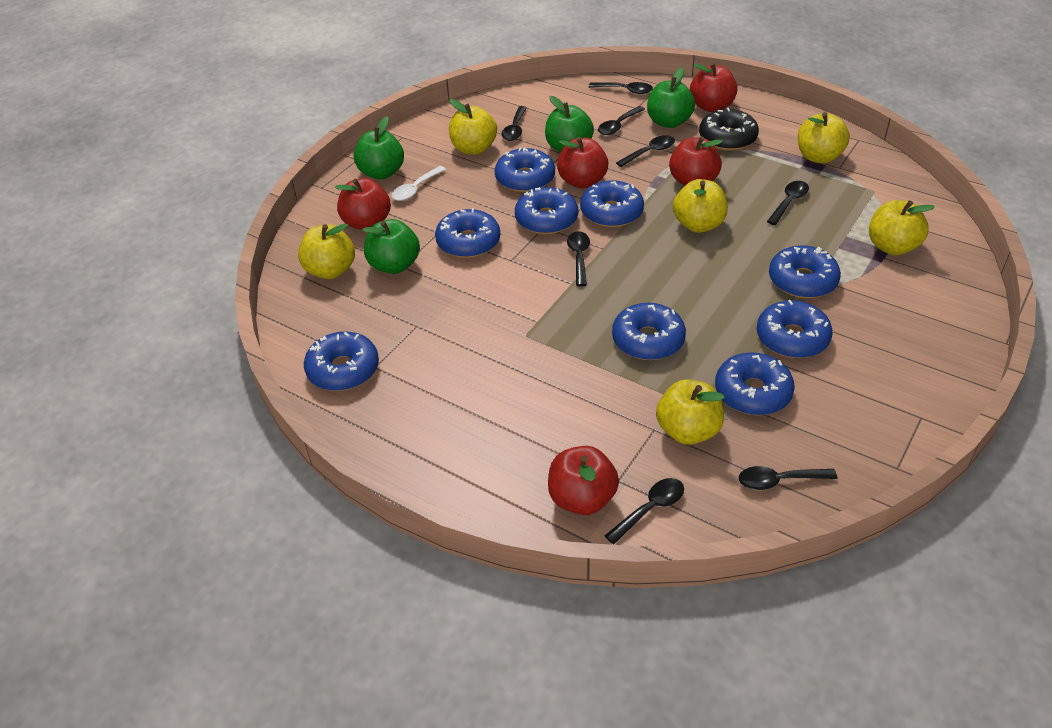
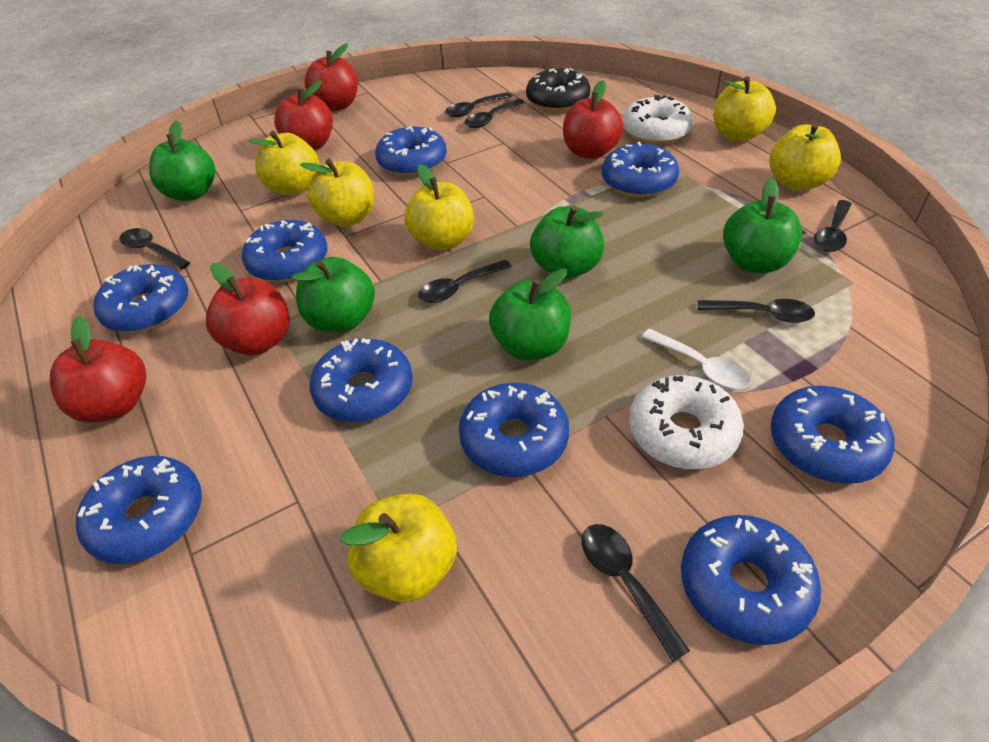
black spoon: 8 -> 7
green apple: 4 -> 5
white donut: 0 -> 2

